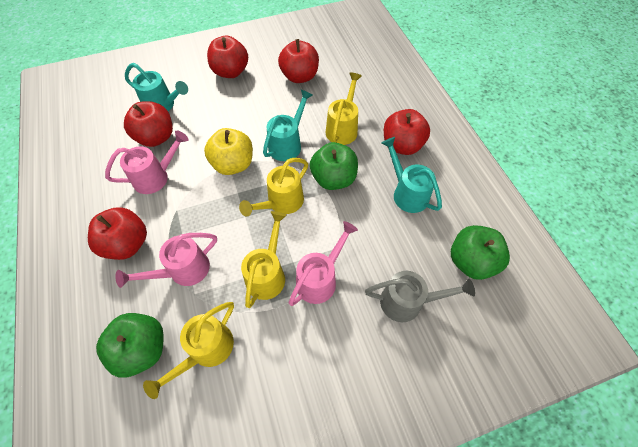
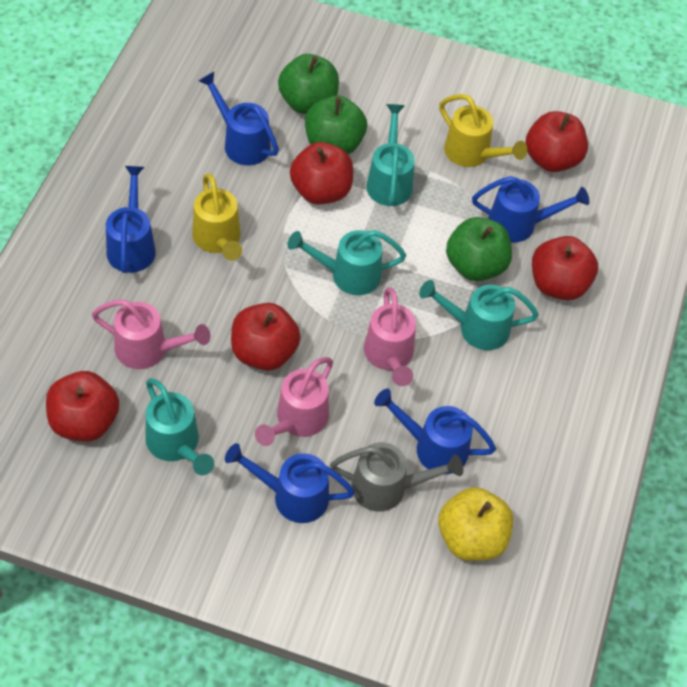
blue watering can: 0 -> 5
turquoise watering can: 3 -> 4
yellow watering can: 4 -> 2

